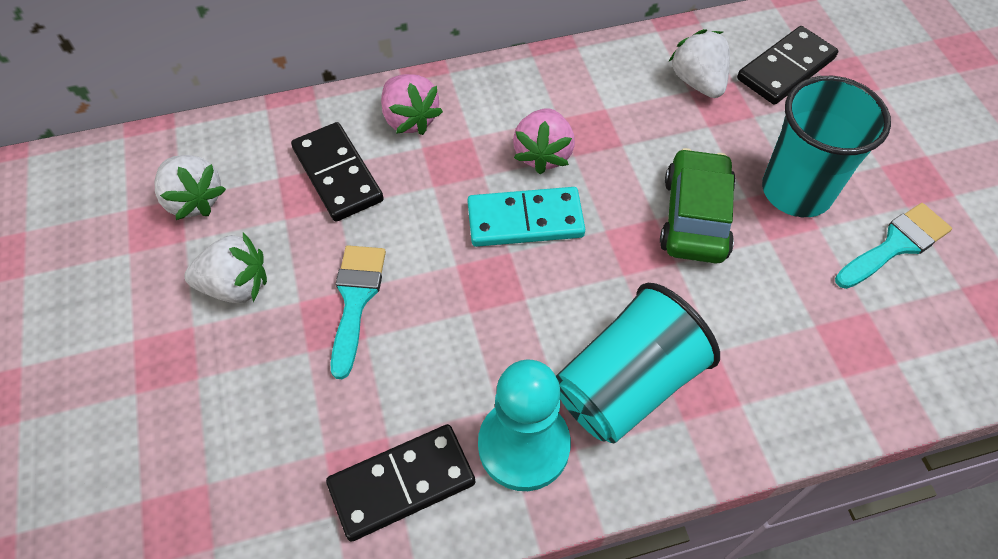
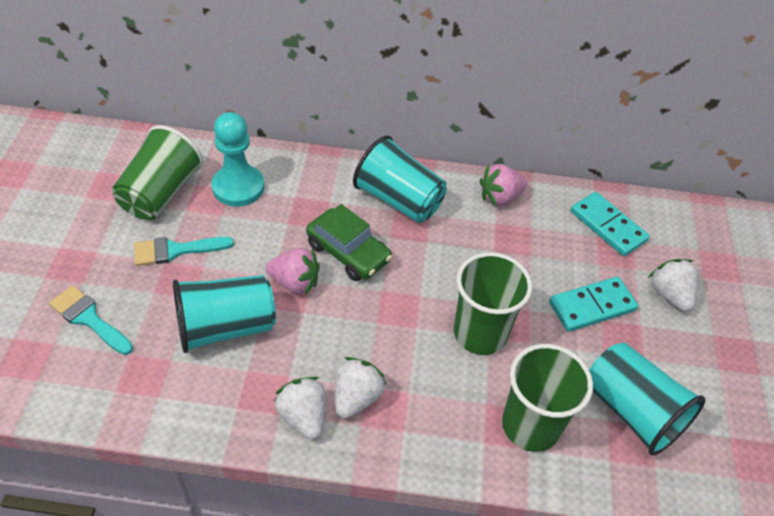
black domino: 3 -> 0
green cup: 0 -> 3
turquoise cup: 2 -> 3
turquoise domino: 1 -> 2

